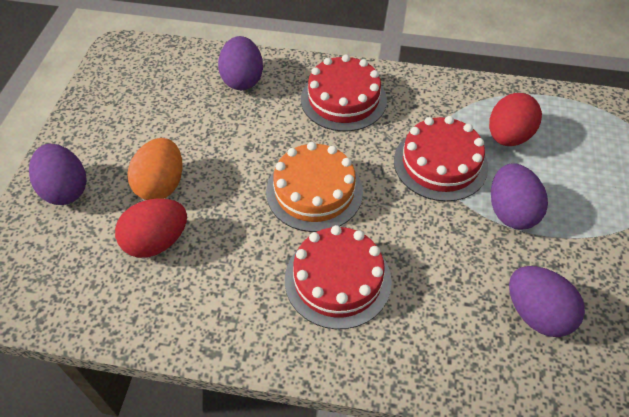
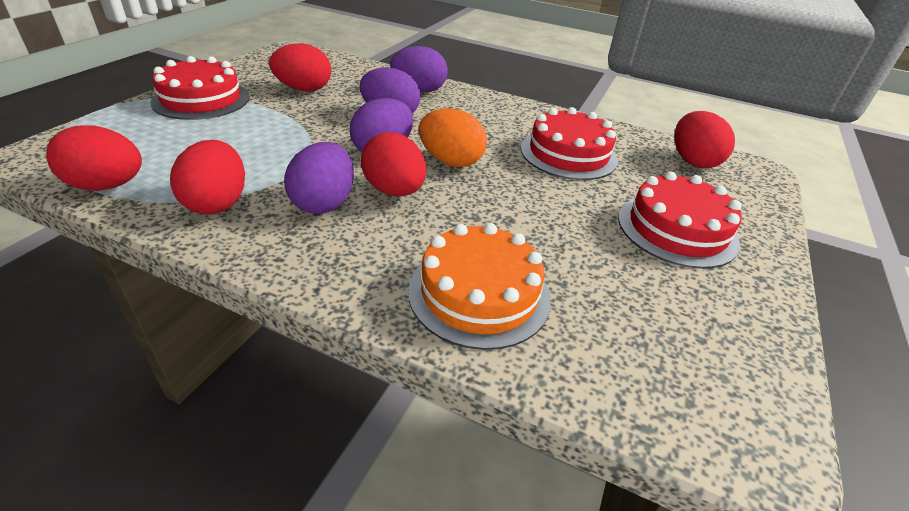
red egg: 2 -> 5

